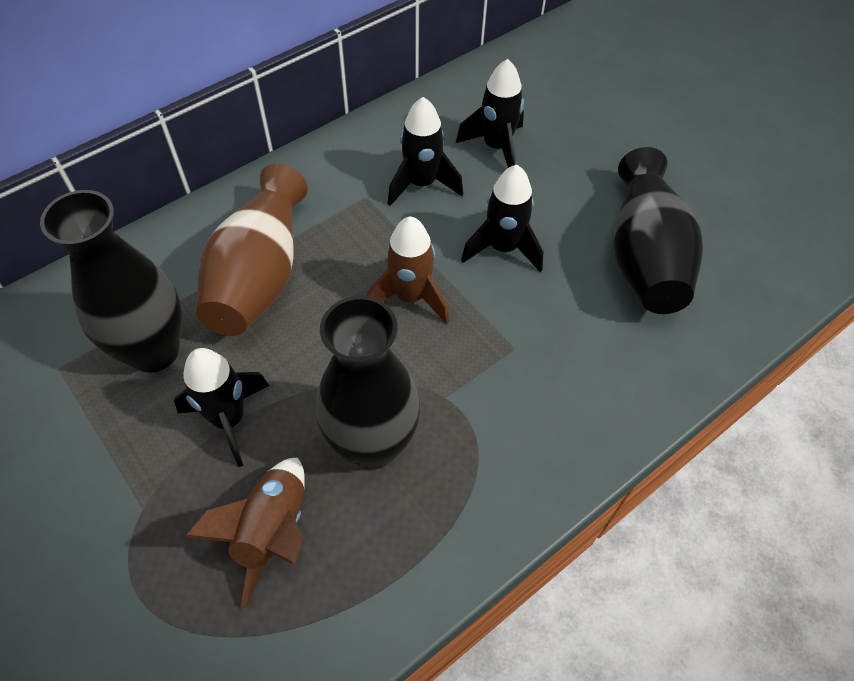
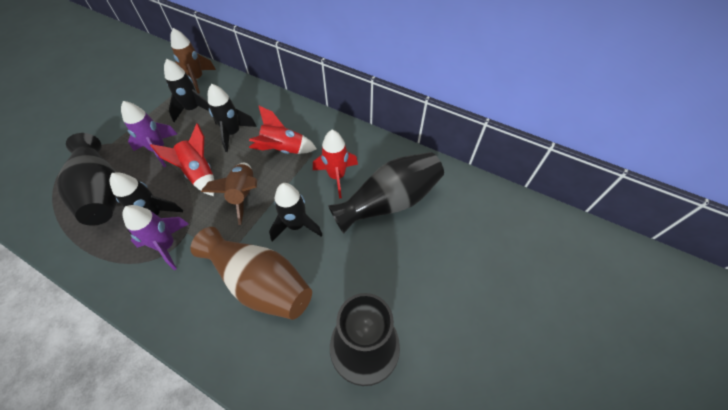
purple rocket: 0 -> 2
red rocket: 0 -> 3

